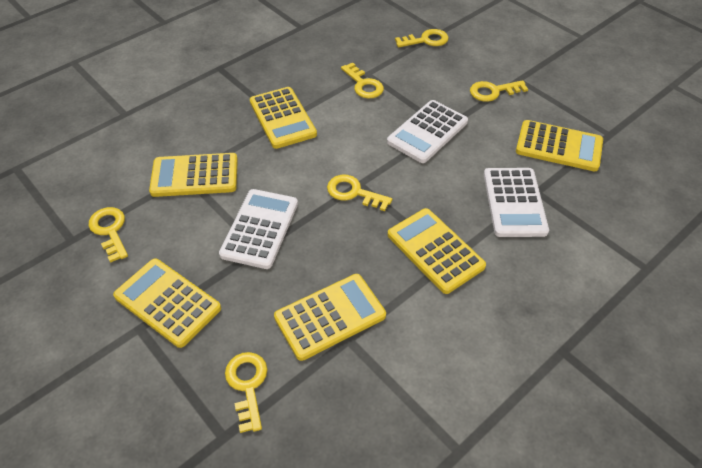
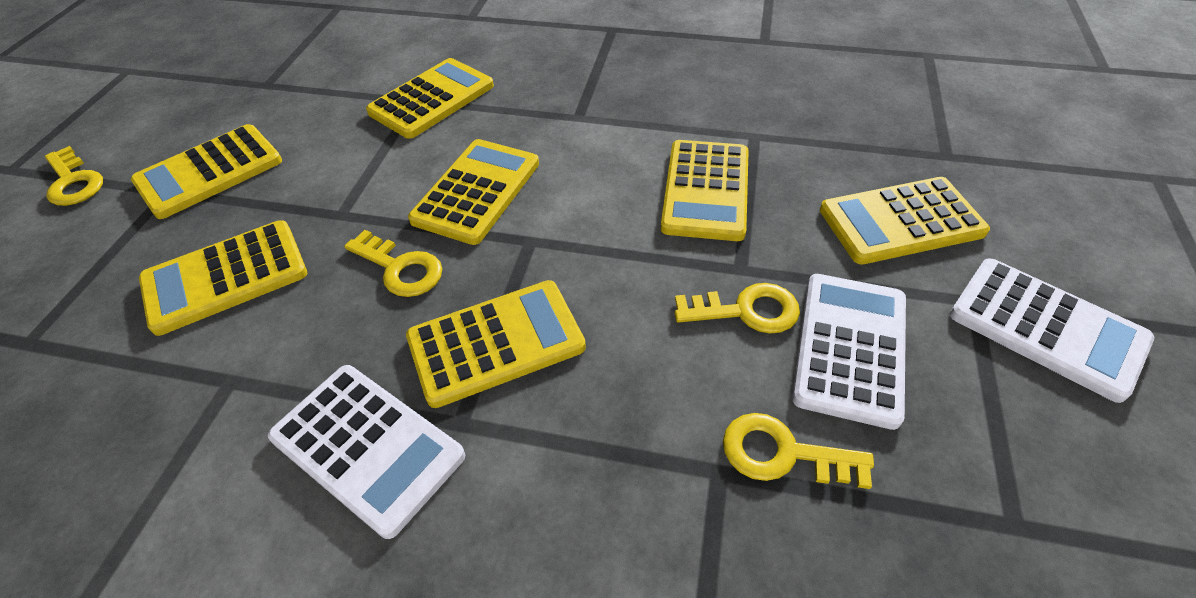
yellow calculator: 6 -> 7
yellow key: 6 -> 4

